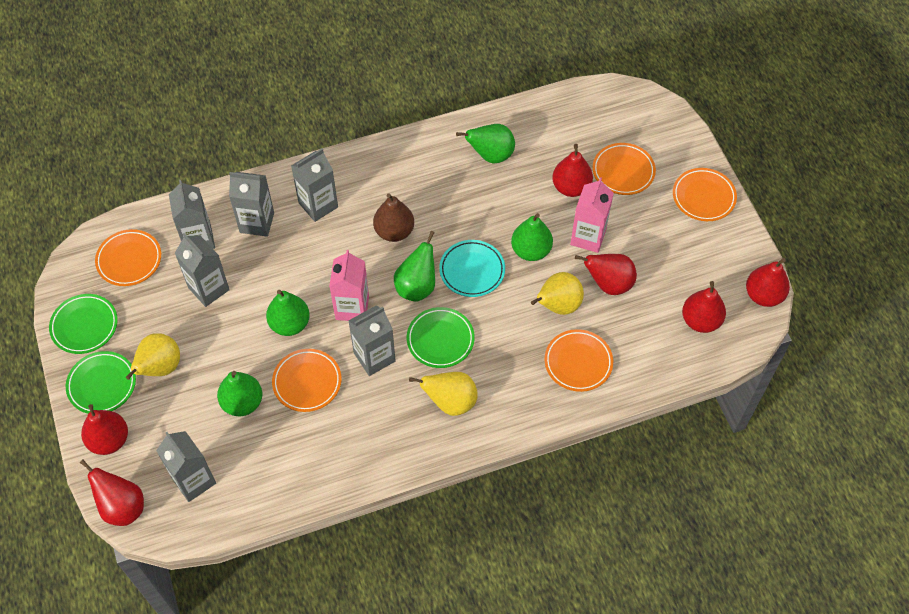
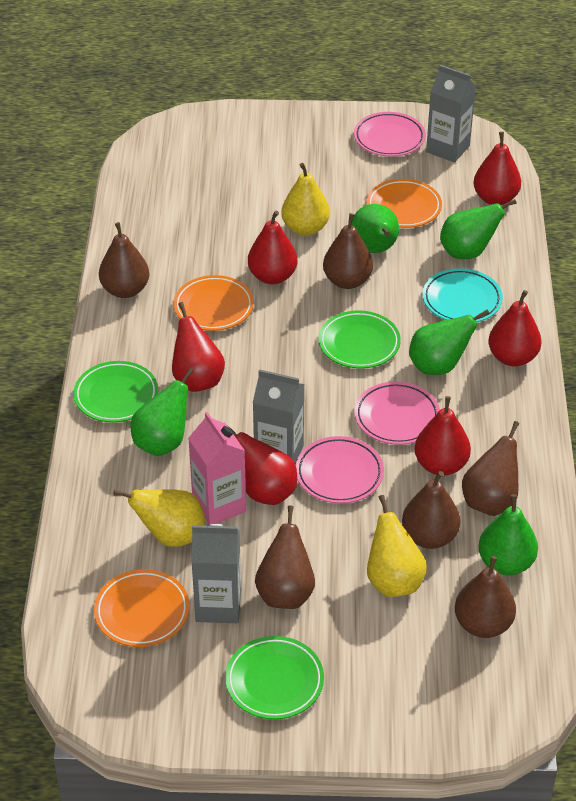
brown pear: 1 -> 6
grey carton: 6 -> 3
orange plate: 5 -> 3
pink carton: 2 -> 1
pink plate: 0 -> 3

